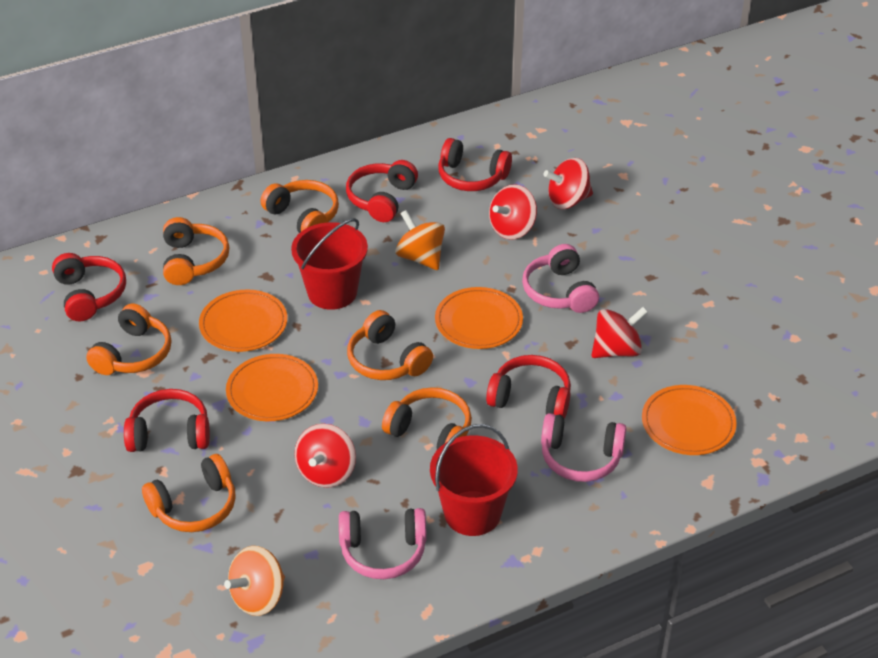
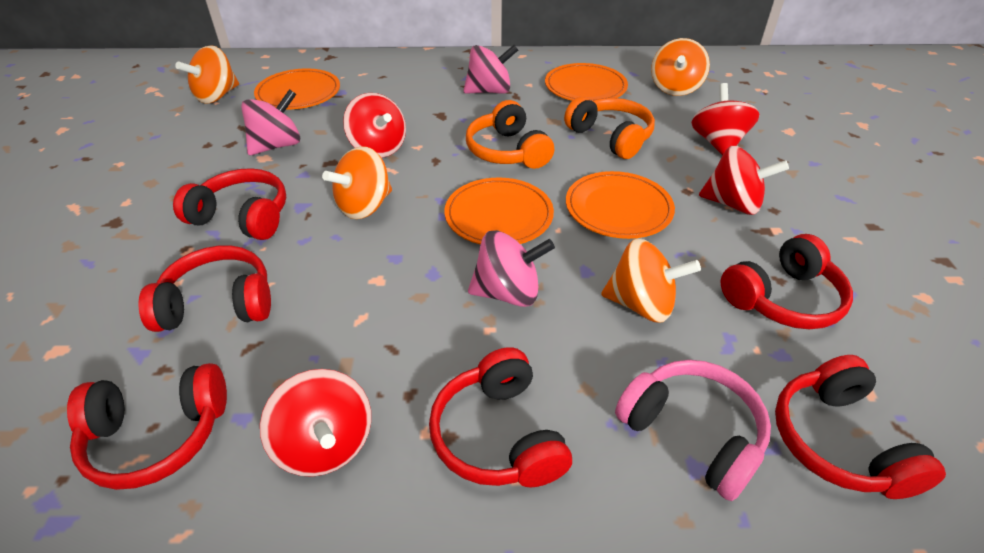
orange headphones: 6 -> 2
orange spinning top: 2 -> 4
pink headphones: 3 -> 1
pink spinning top: 0 -> 3
red bucket: 2 -> 0
red headphones: 5 -> 6

